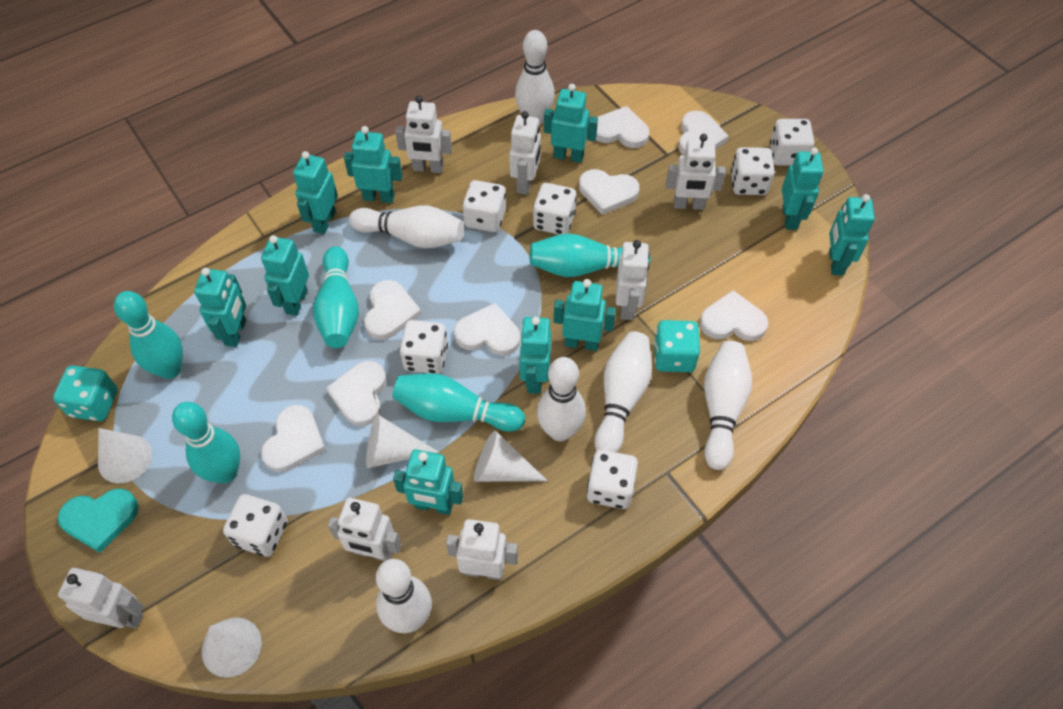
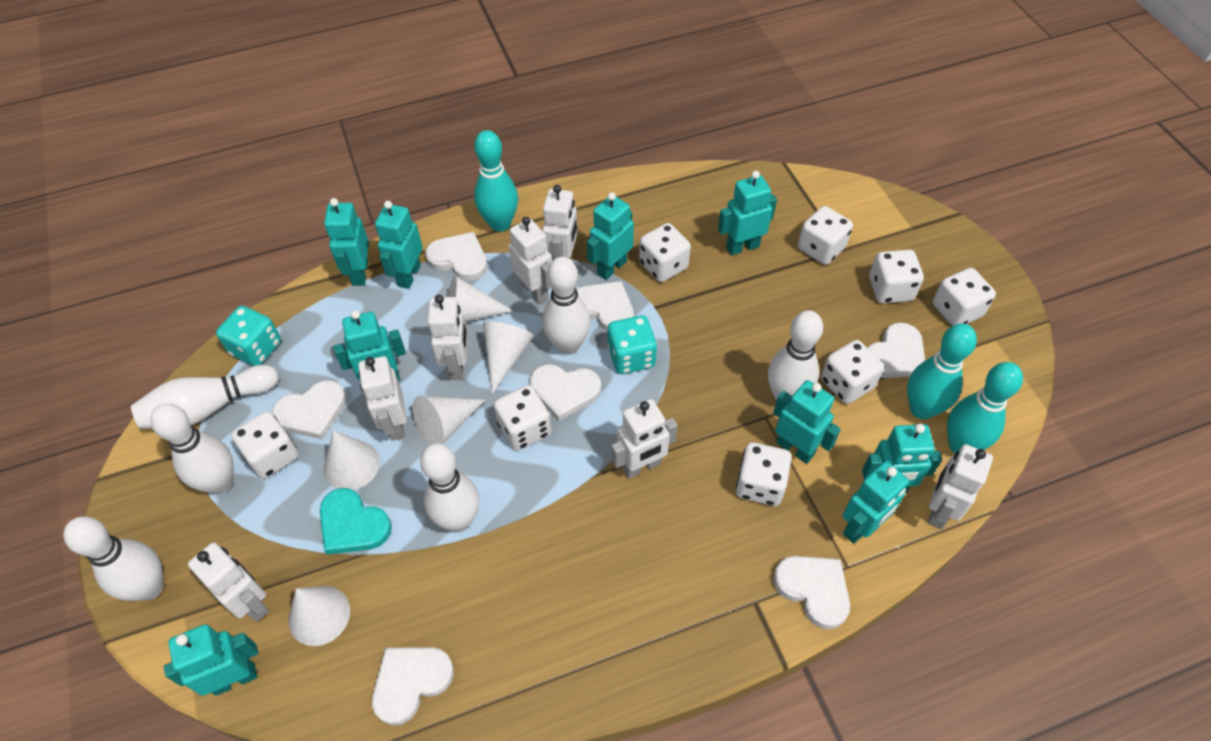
turquoise bowling pin: 5 -> 3
turquoise robot: 10 -> 9
white cone: 4 -> 5
white dice: 7 -> 8
white heart: 8 -> 7

